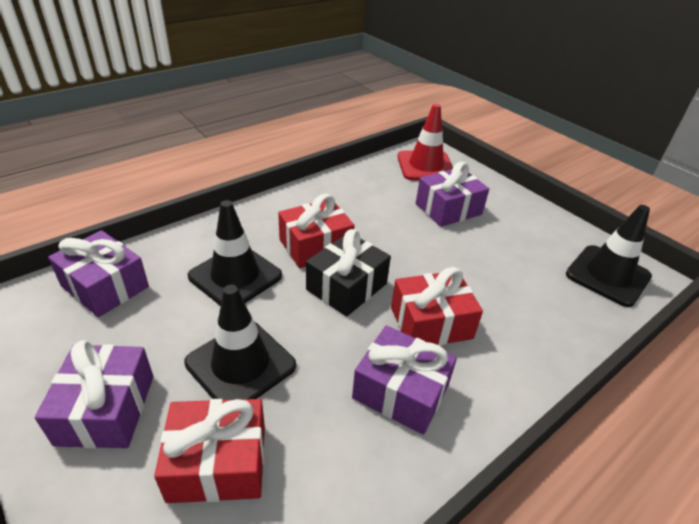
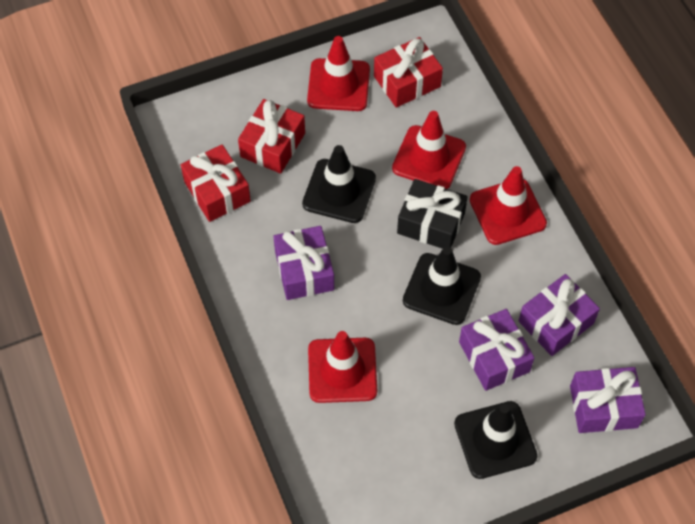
red traffic cone: 1 -> 4

